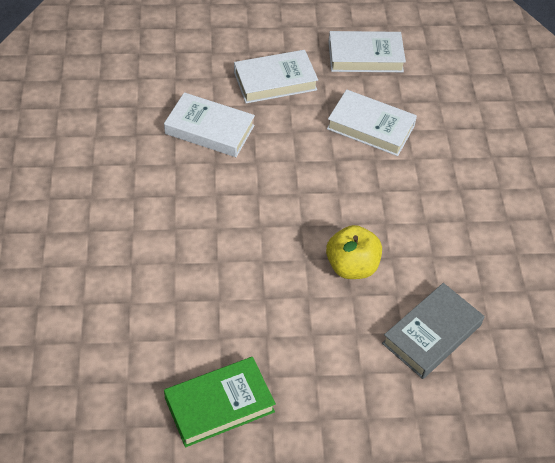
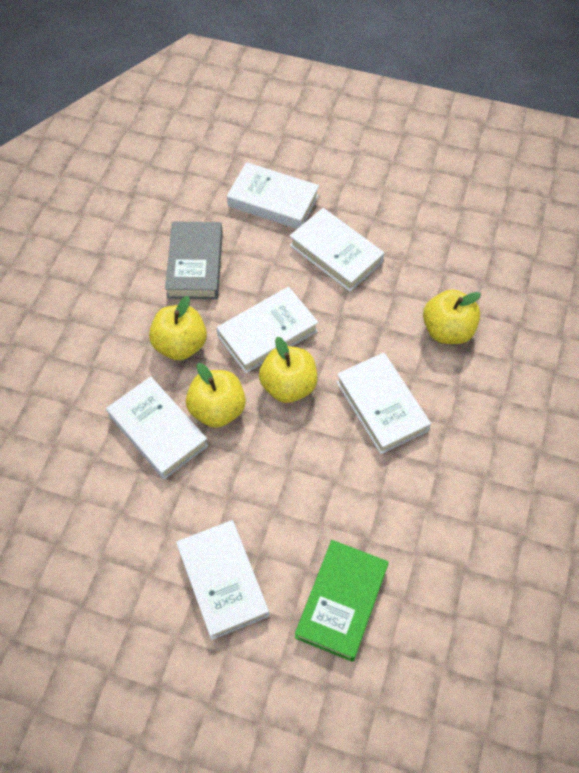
white book: 4 -> 6
yellow apple: 1 -> 4

